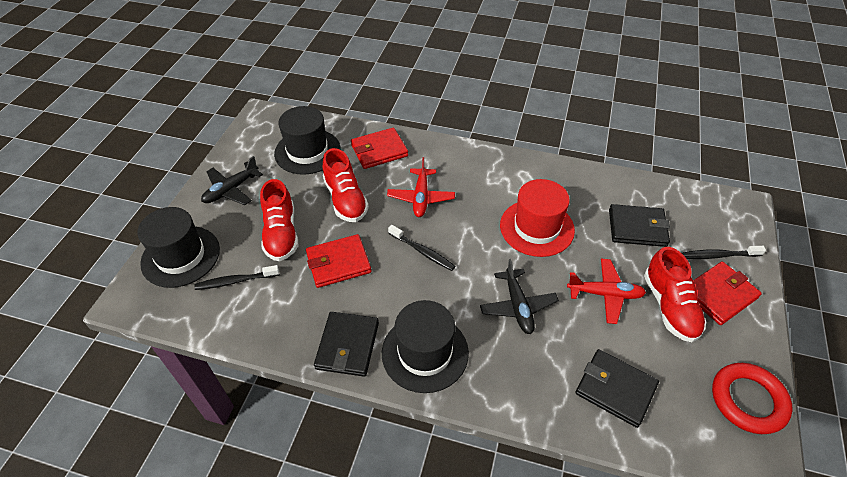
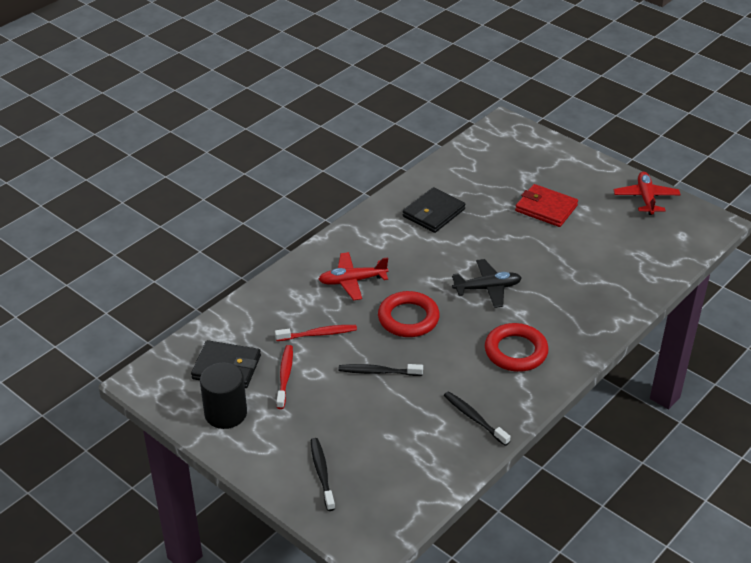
black cylinder: 0 -> 1
black hat: 3 -> 0
black plane: 2 -> 1
black wallet: 3 -> 2
red hat: 1 -> 0
red ring: 1 -> 2
red shoe: 3 -> 0
red toothbrush: 0 -> 2
red wallet: 3 -> 1

